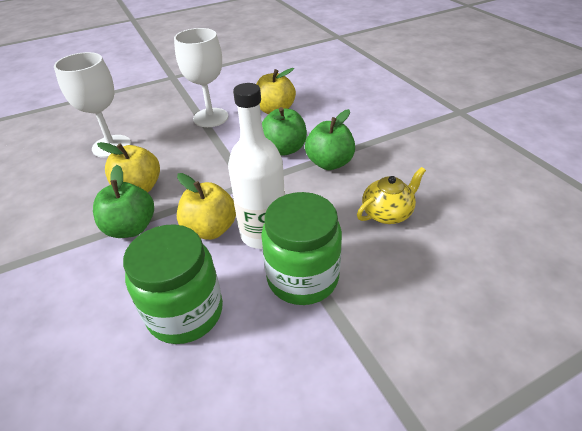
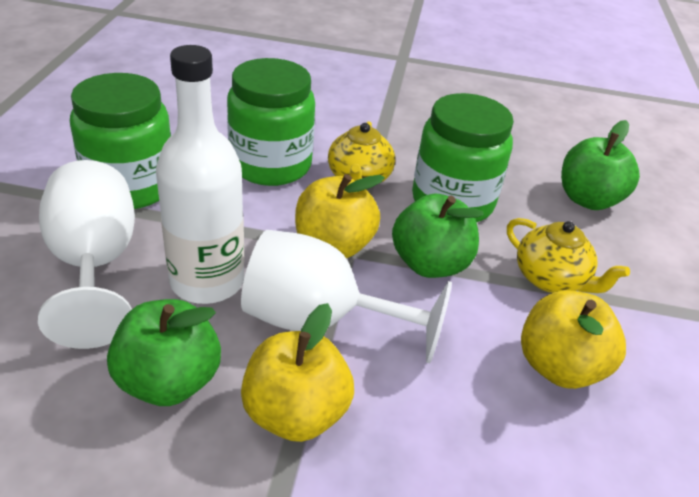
green jar: 2 -> 3
yellow teapot: 1 -> 2

